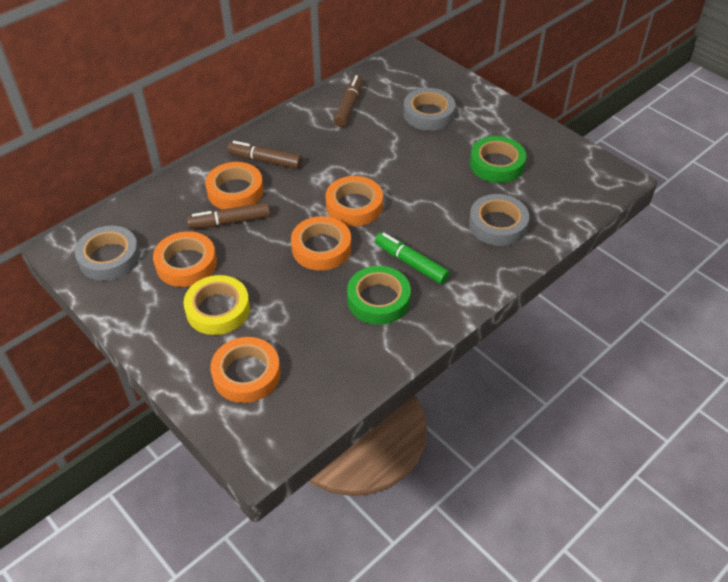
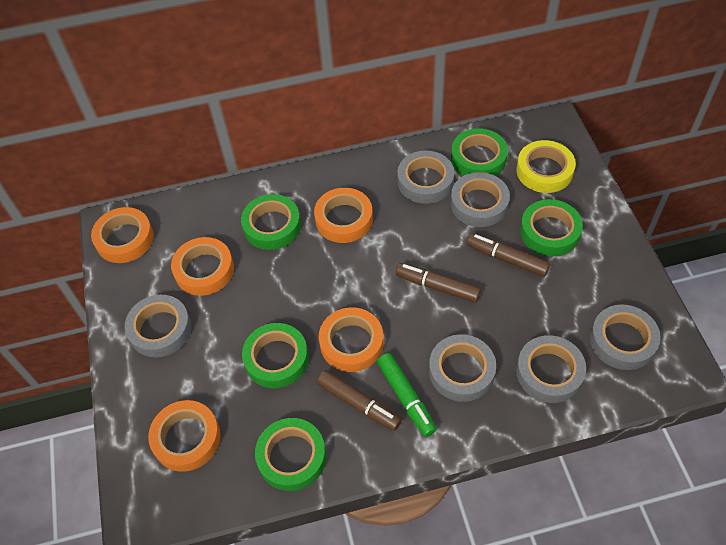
green tape: 2 -> 5
grey tape: 3 -> 6

